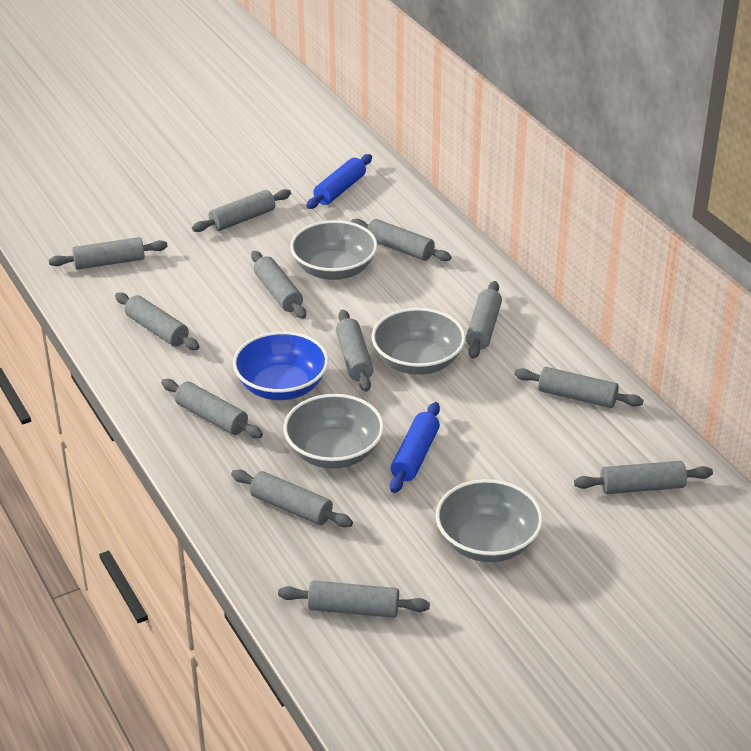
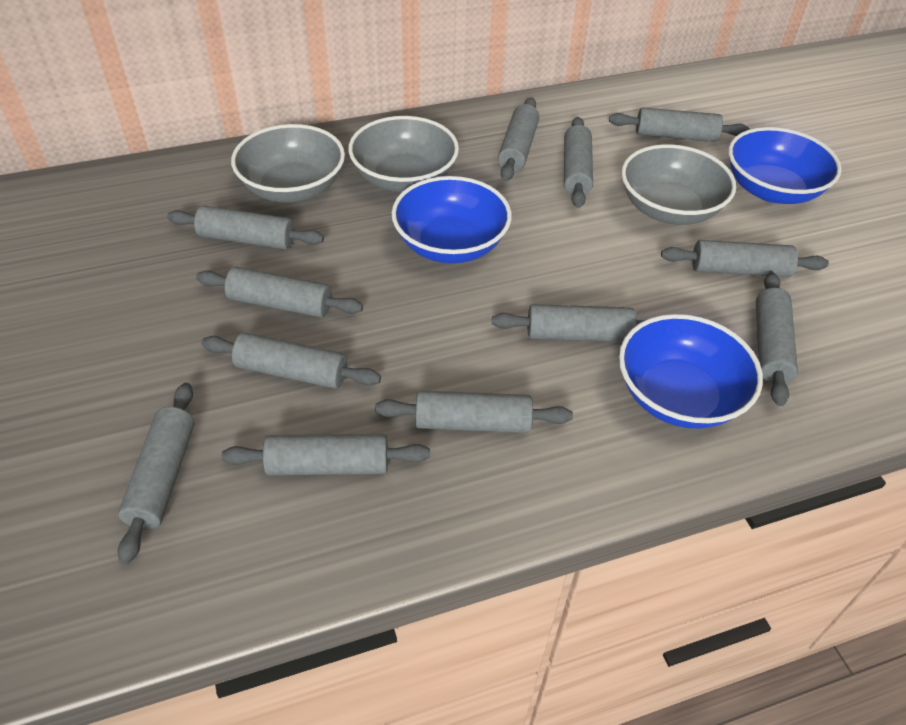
blue bowl: 1 -> 3
blue rolling pin: 2 -> 0
grey bowl: 4 -> 3

